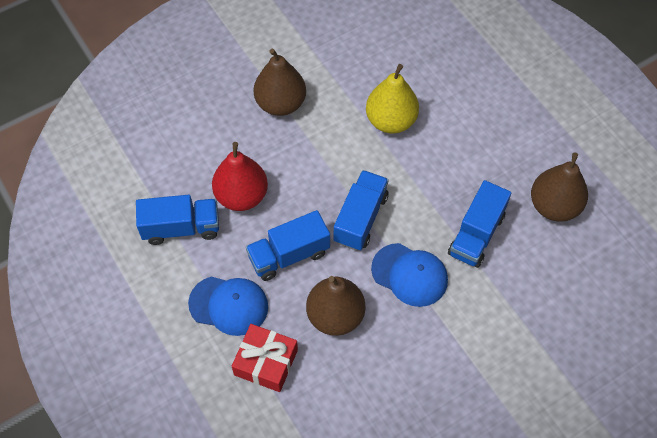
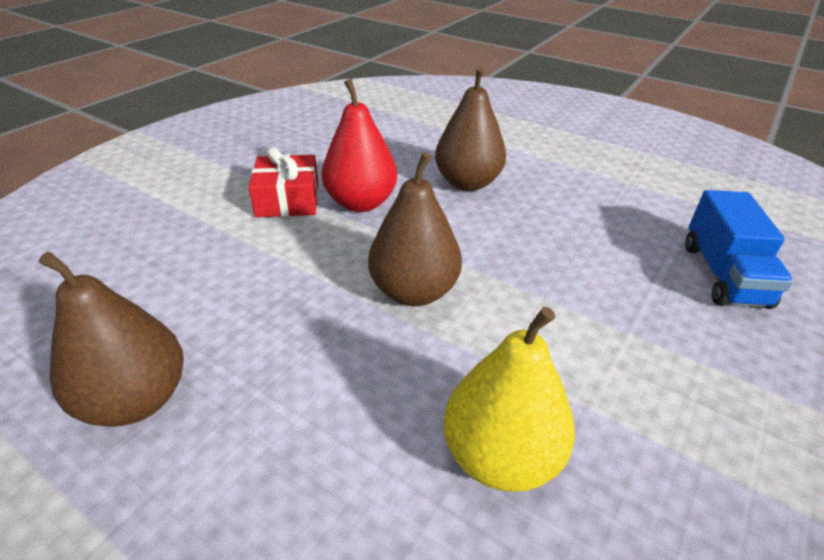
blue cap: 2 -> 0
blue truck: 4 -> 1

